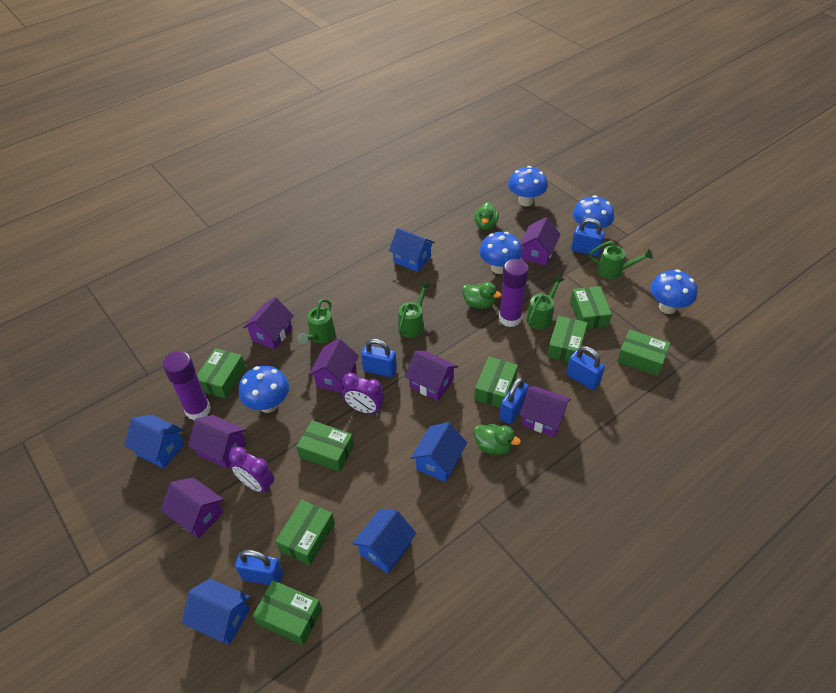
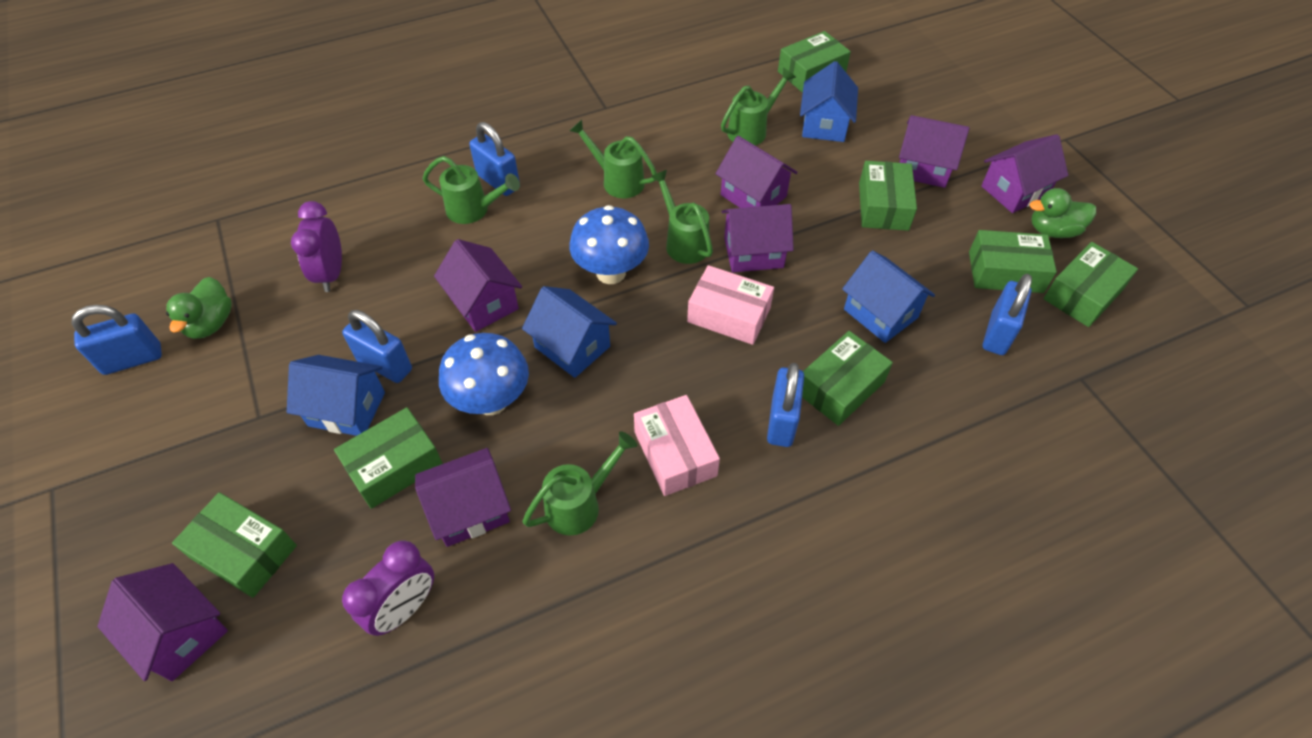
blue house: 5 -> 4
blue mushroom: 5 -> 2
green box: 8 -> 7
green duck: 3 -> 2
green watering can: 4 -> 5
pink box: 0 -> 2
purple glue stick: 2 -> 0

